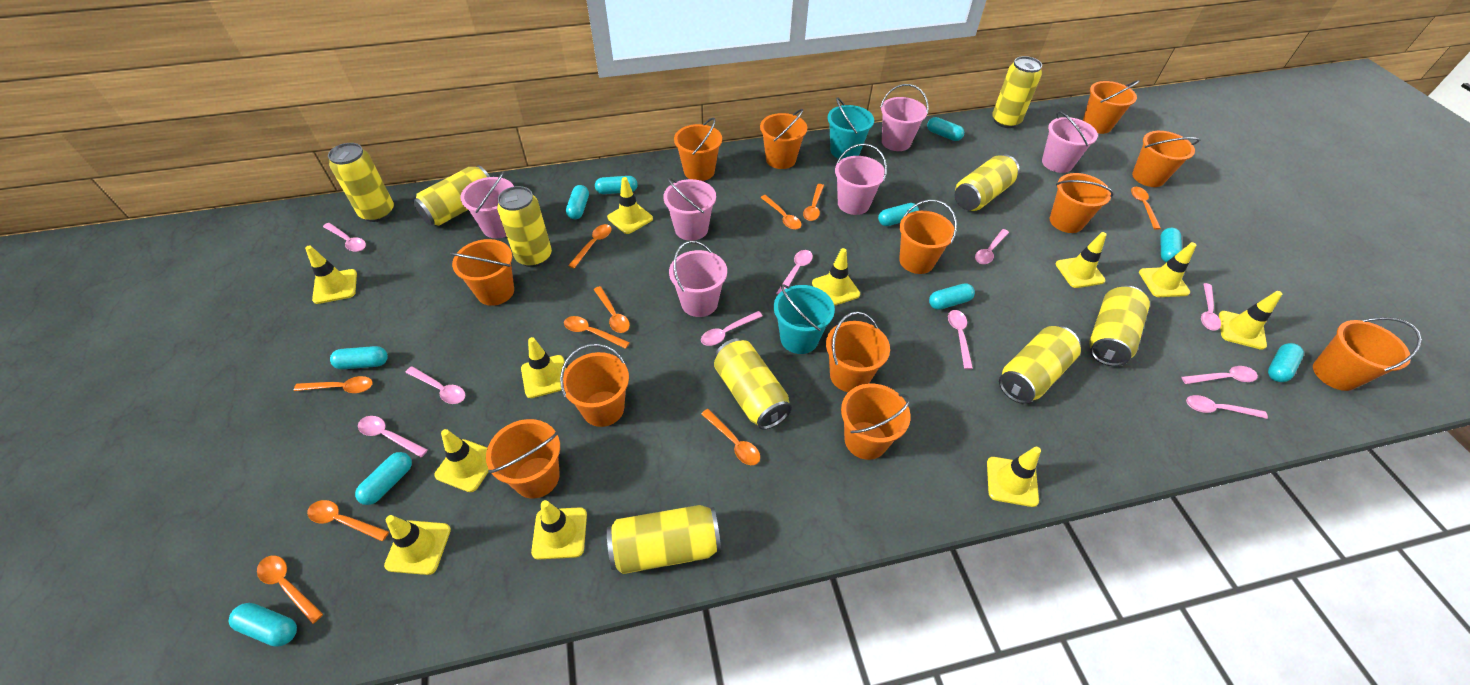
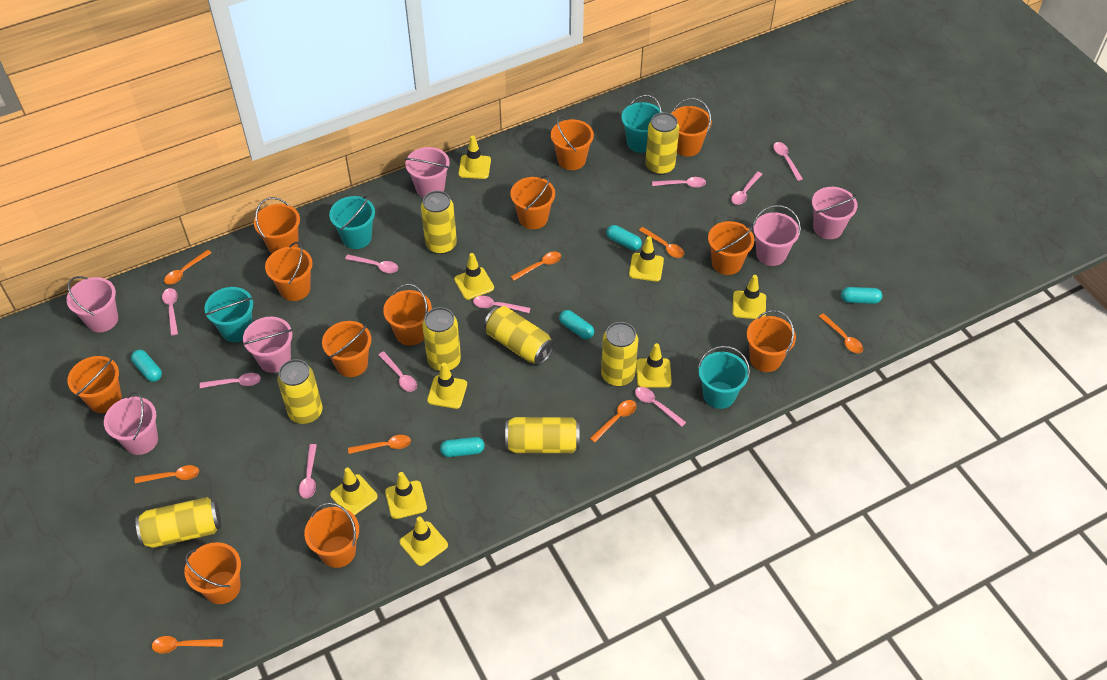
orange spoon: 10 -> 8
turquoise bucket: 2 -> 4
turquoise capsule: 10 -> 5
yellow can: 9 -> 8
yellow traffic cone: 11 -> 9

